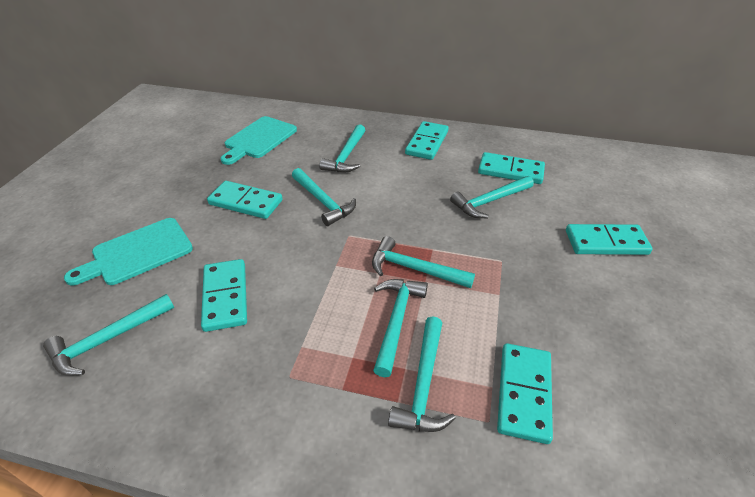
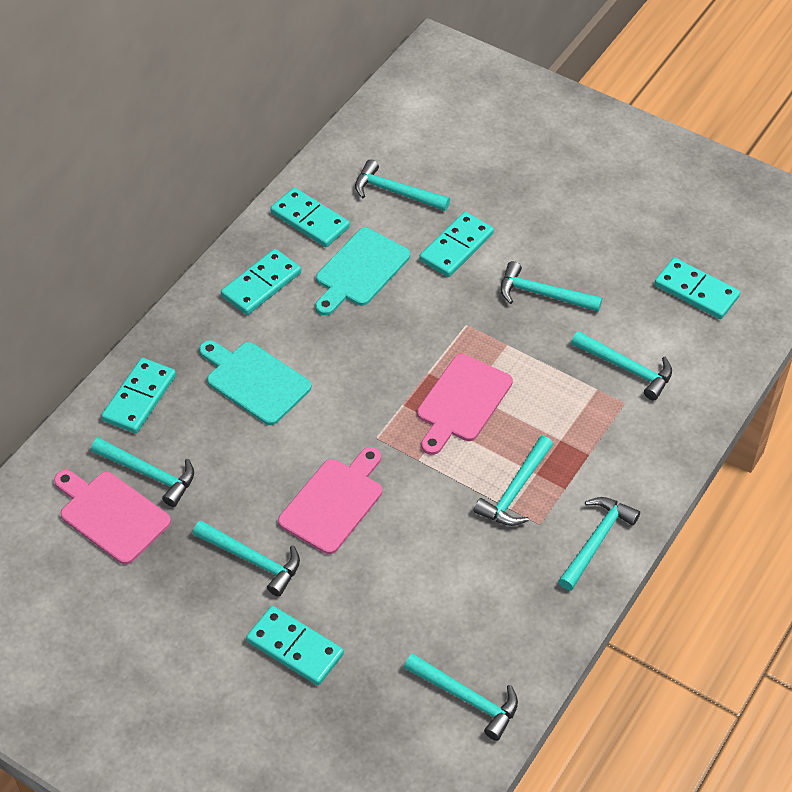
pink cutting board: 0 -> 3
turquoise hammer: 7 -> 8

